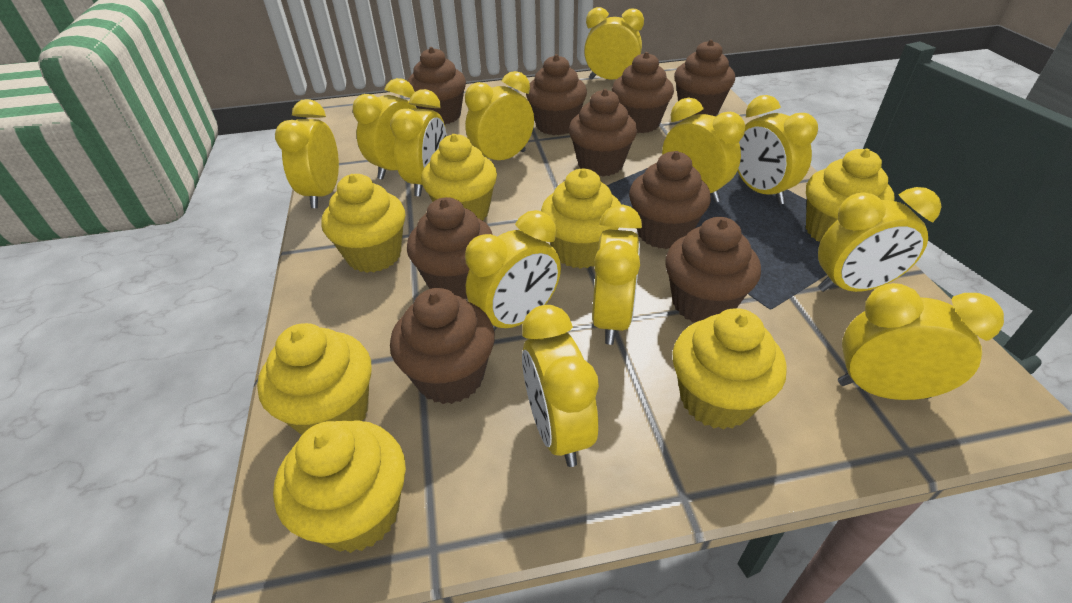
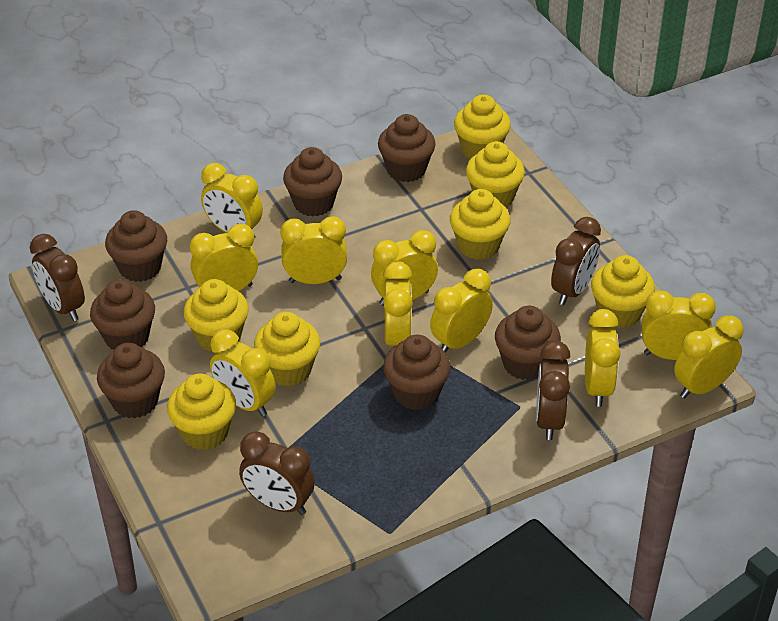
brown clock: 0 -> 4
brown cupcake: 9 -> 7
yellow clock: 12 -> 10

